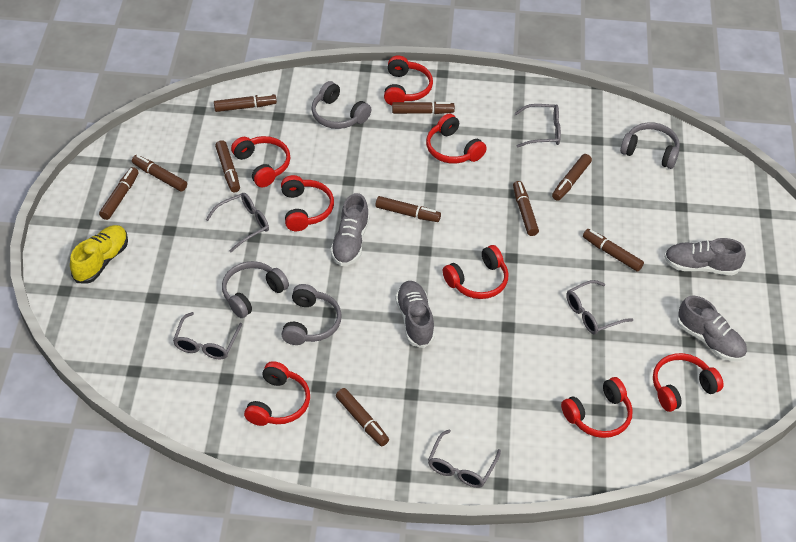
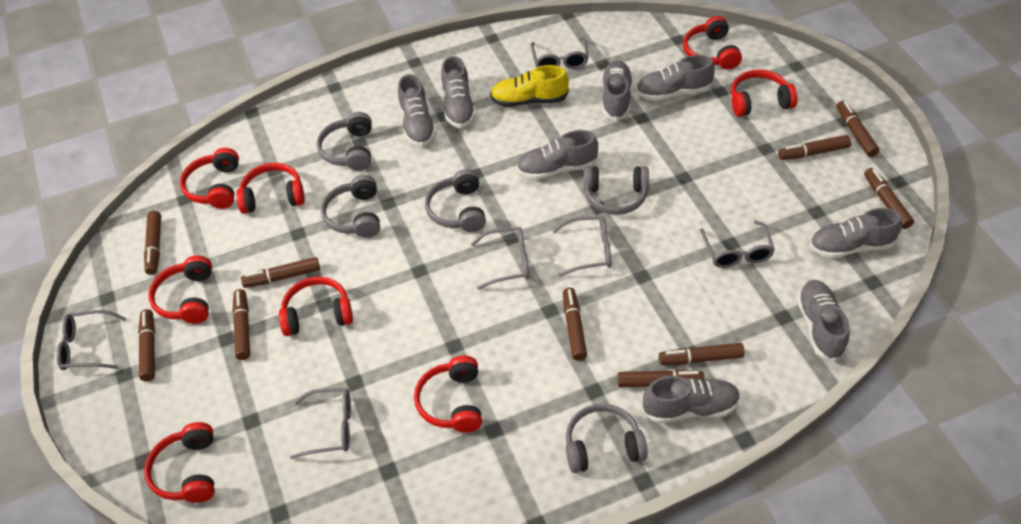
grey glasses: 5 -> 6
grey headphones: 4 -> 5
grey shoe: 4 -> 8

